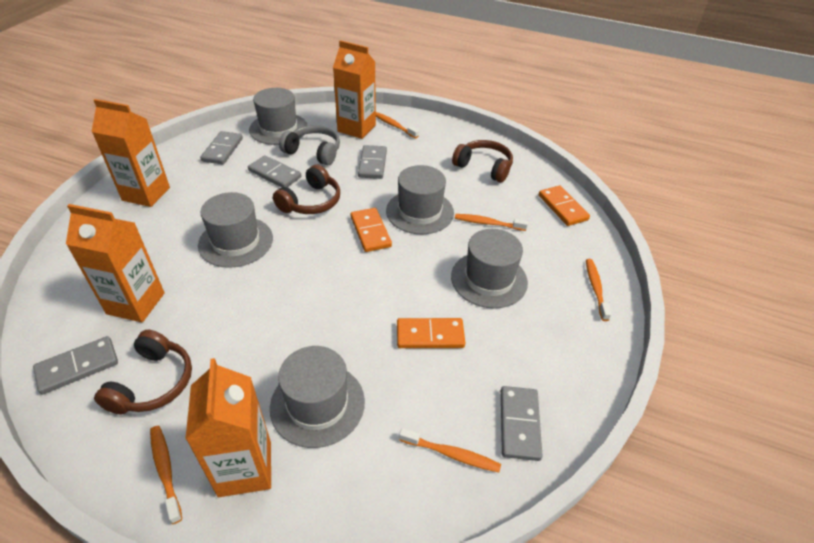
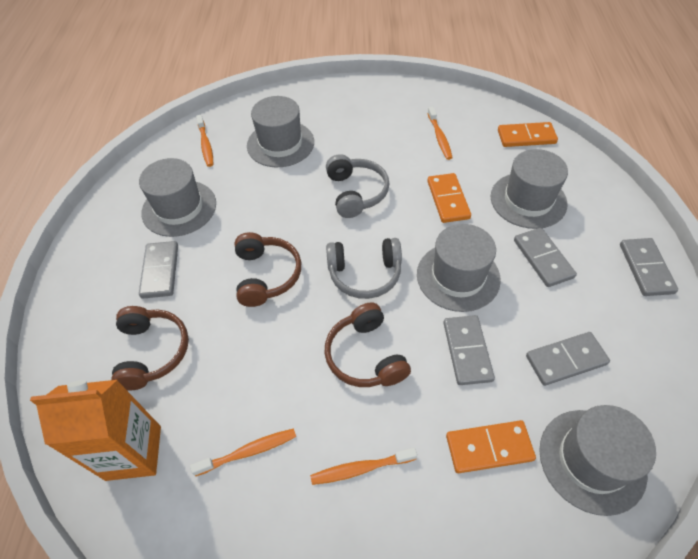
grey headphones: 1 -> 2
orange carton: 4 -> 1
orange toothbrush: 5 -> 4

